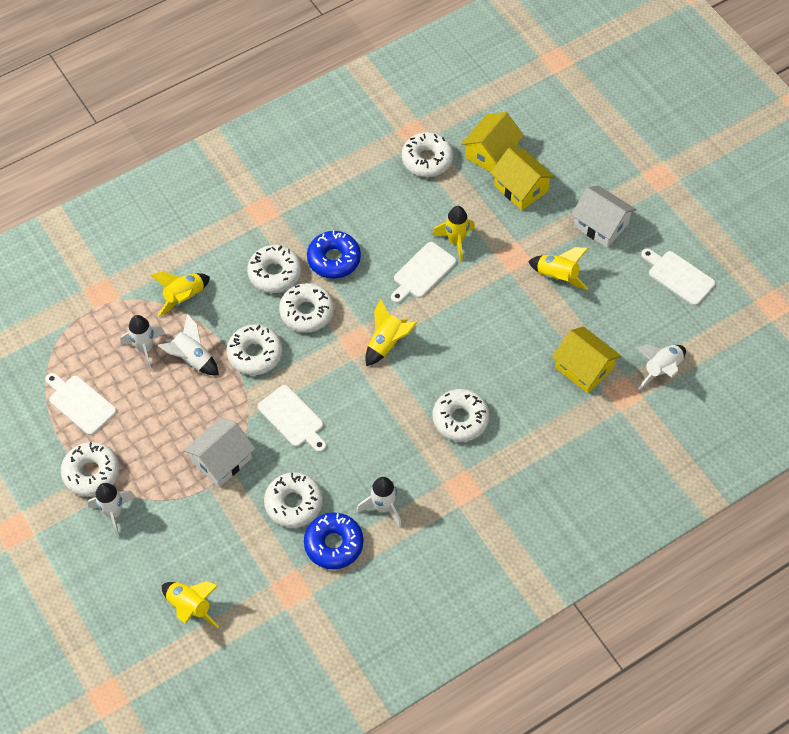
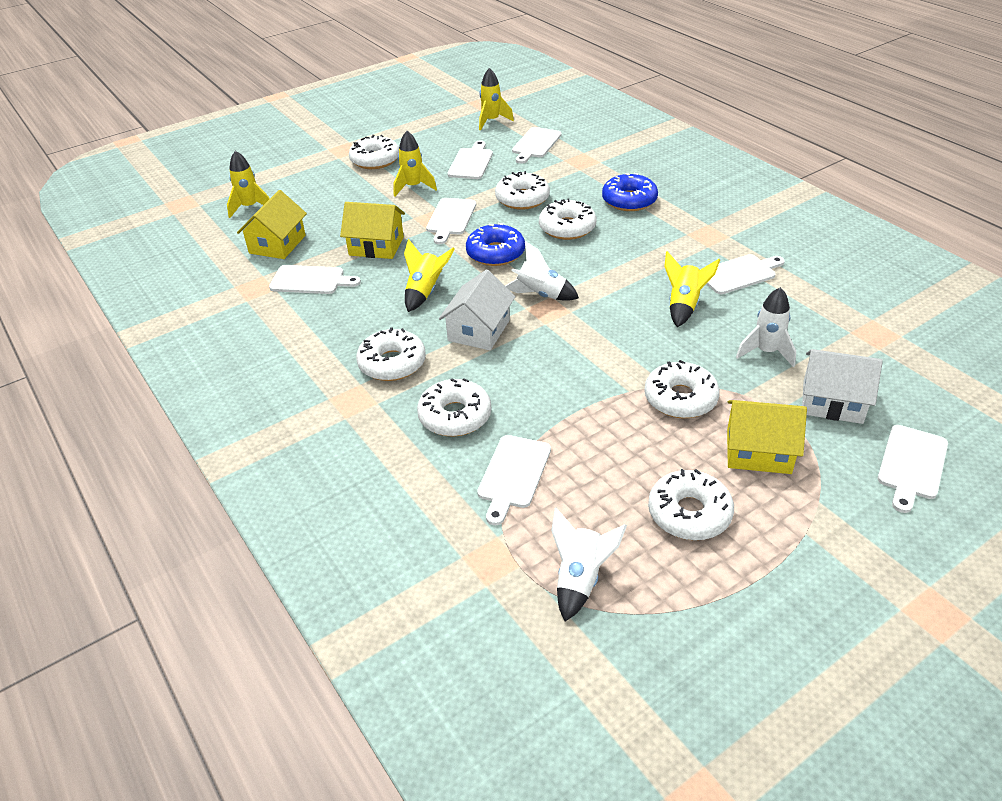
white cutting board: 4 -> 7
white rocket: 5 -> 3

